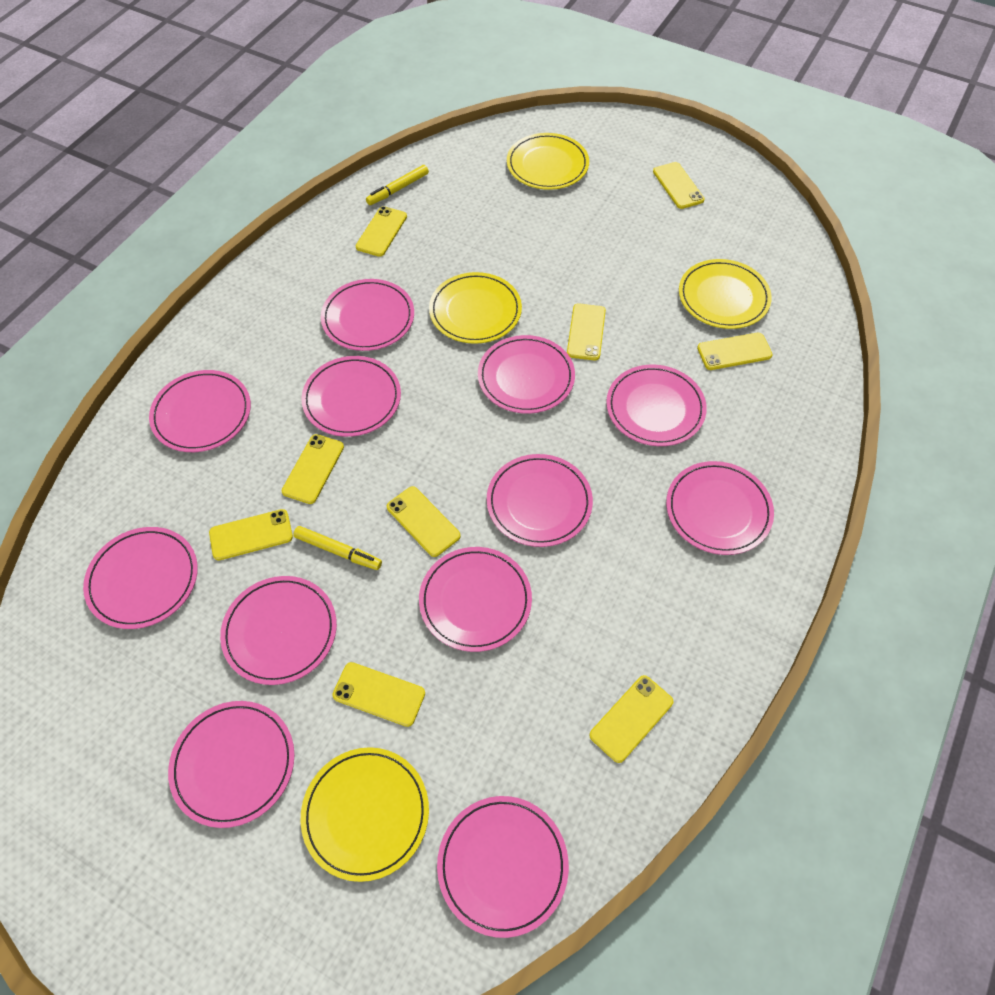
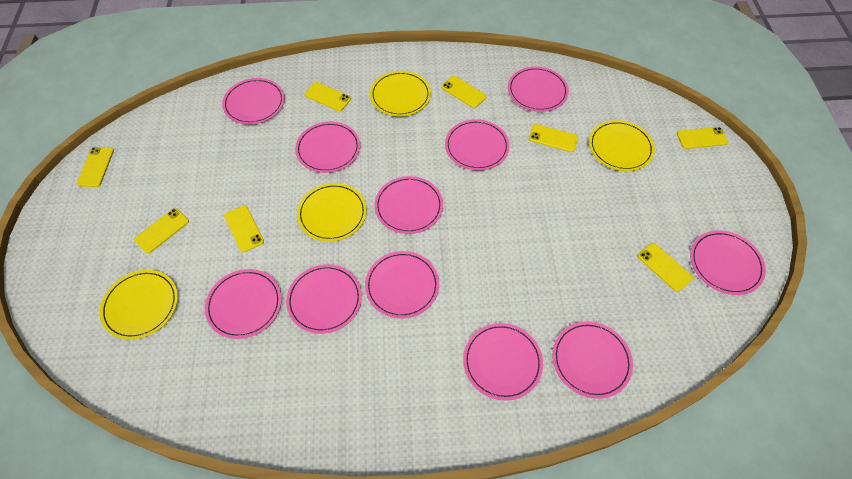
pink plate: 12 -> 11
yellow marker: 2 -> 0
yellow phone: 9 -> 8

